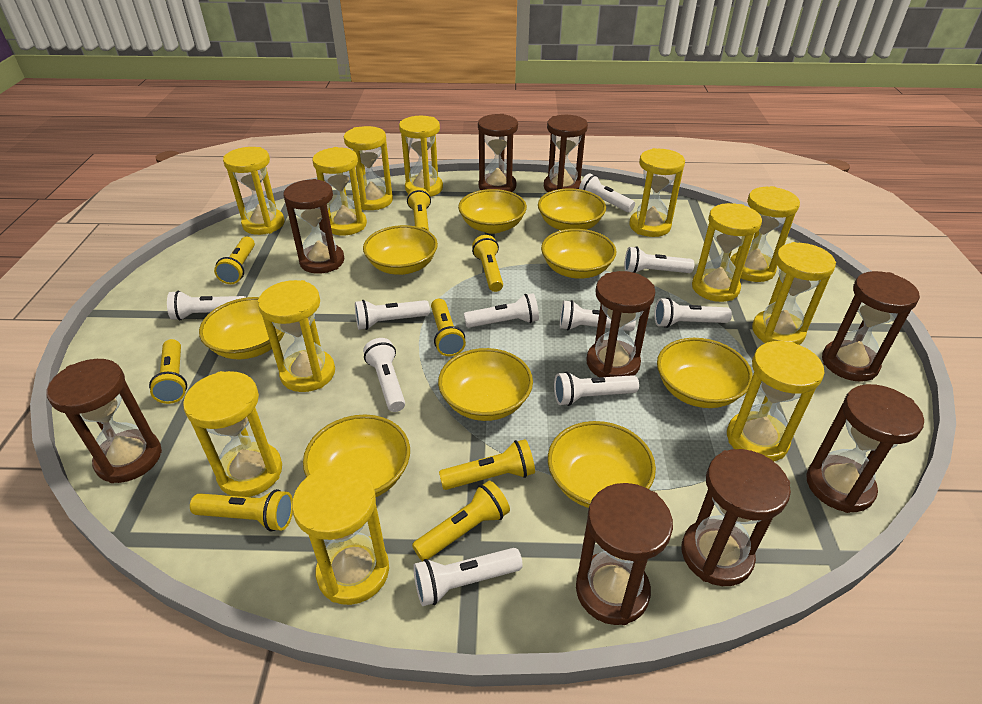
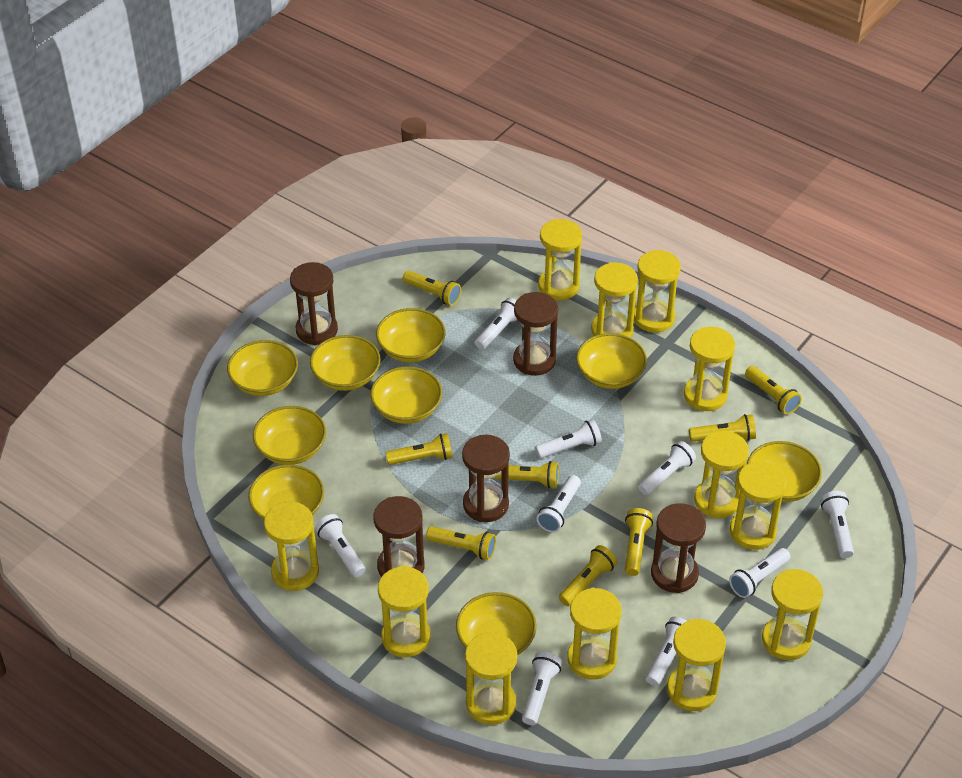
brown hourglass: 9 -> 5
white flashlight: 10 -> 9

